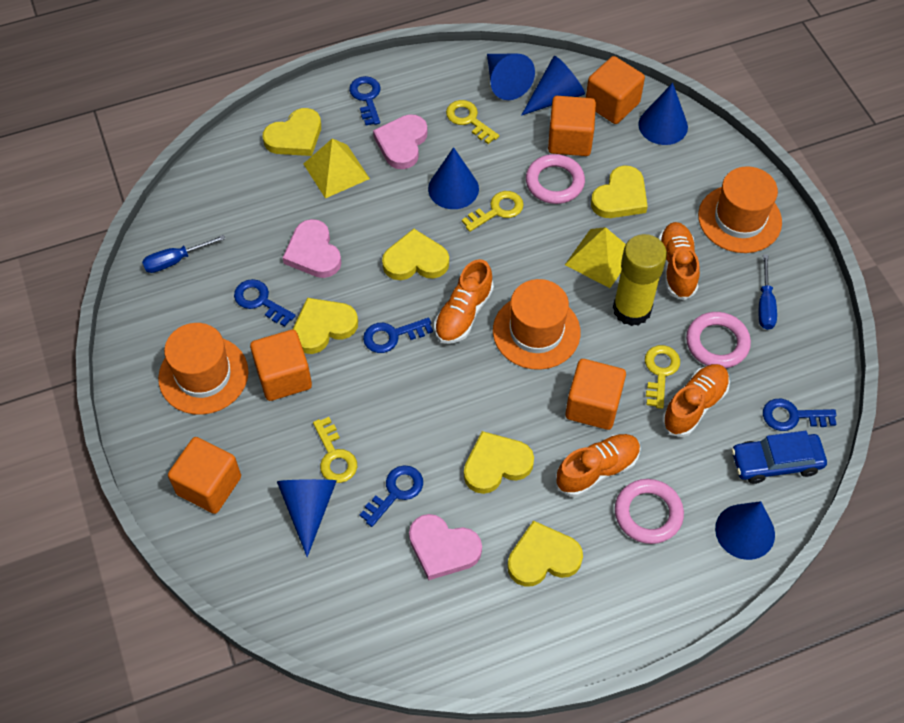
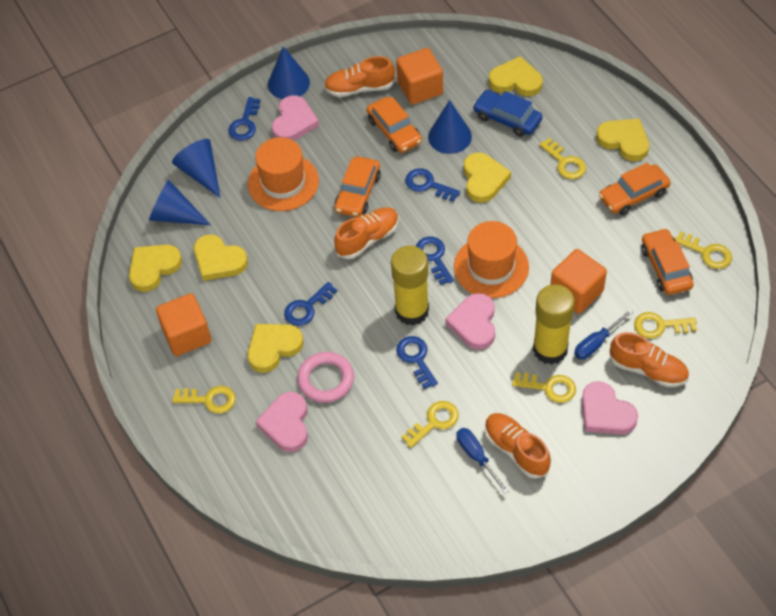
blue cone: 6 -> 4
orange car: 0 -> 4
orange cube: 5 -> 3
orange hat: 3 -> 2
pink heart: 3 -> 4
pink ring: 3 -> 1
yellow glue stick: 1 -> 2
yellow key: 4 -> 6
yellow pyramid: 2 -> 0

